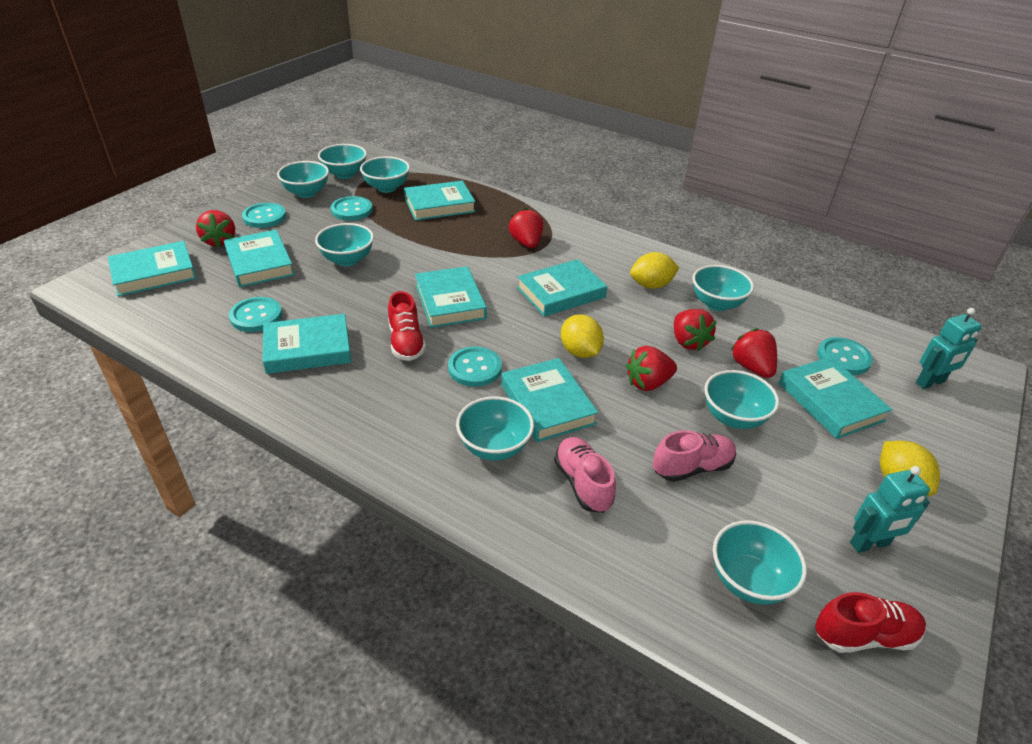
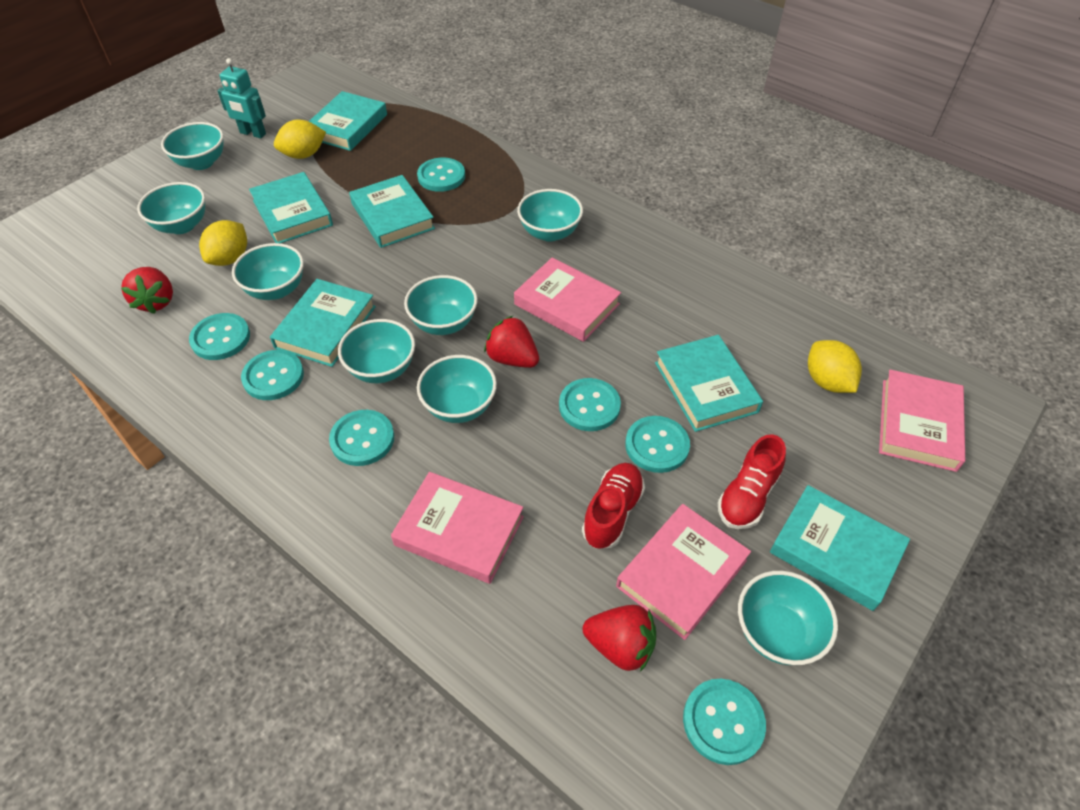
pink book: 0 -> 4
pink shoe: 2 -> 0
red strawberry: 5 -> 3
turquoise book: 8 -> 6
turquoise button: 5 -> 7
turquoise robot: 2 -> 1

